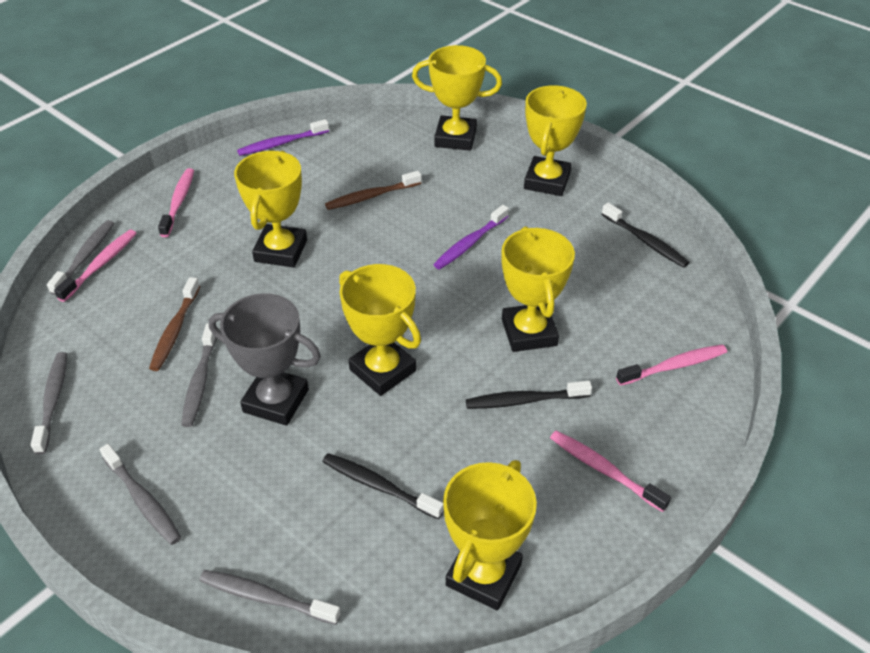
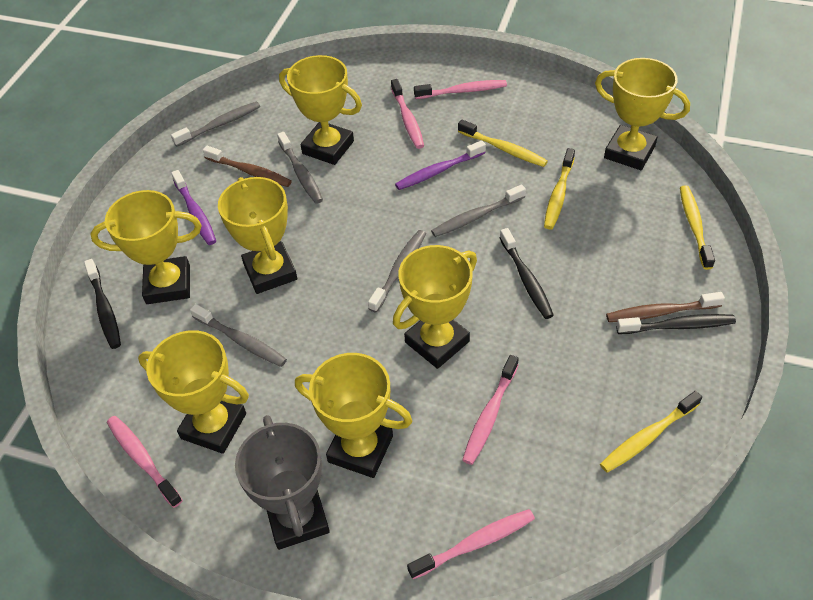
pink toothbrush: 4 -> 5
yellow toothbrush: 0 -> 4
yellow trophy: 6 -> 7

